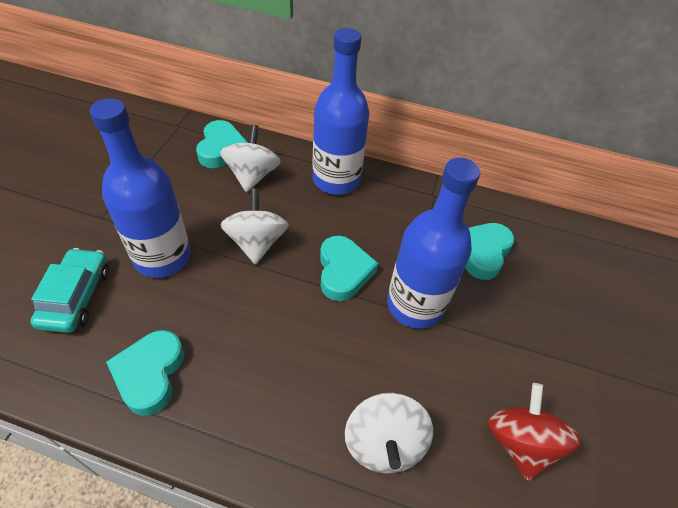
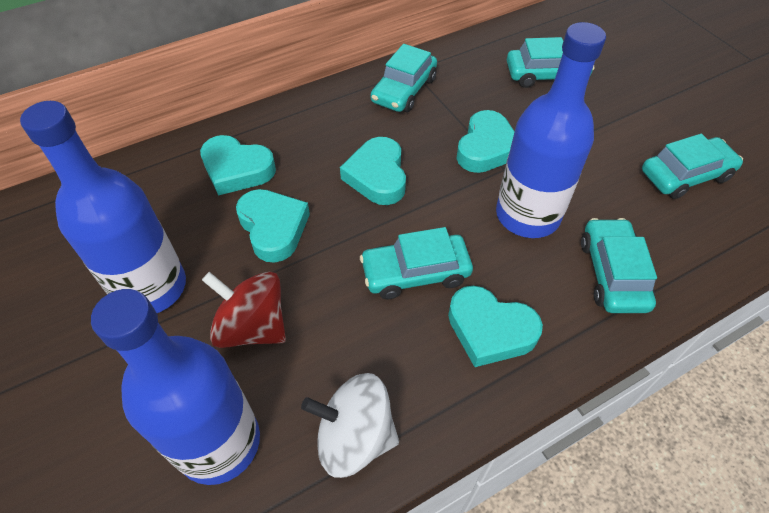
turquoise car: 1 -> 5
turquoise heart: 4 -> 5
white spinning top: 3 -> 1

